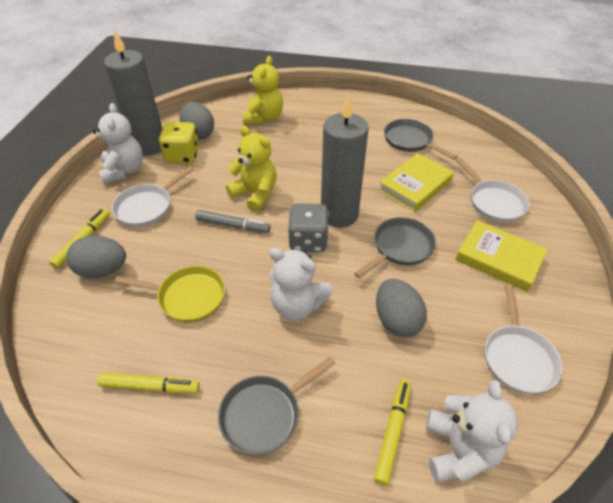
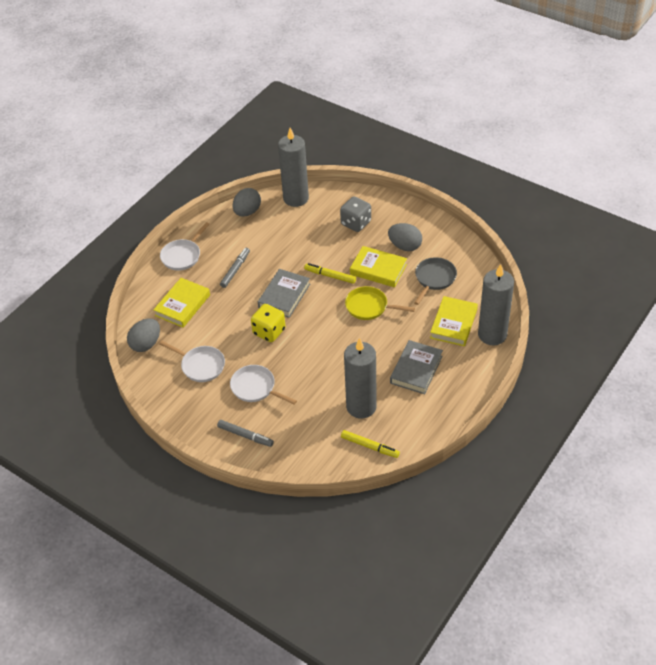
grey book: 0 -> 2
grey candle: 2 -> 3
grey marker: 1 -> 2
grey pan: 3 -> 1
white teddy bear: 3 -> 0
yellow book: 2 -> 3
yellow marker: 3 -> 2
yellow teddy bear: 2 -> 0

